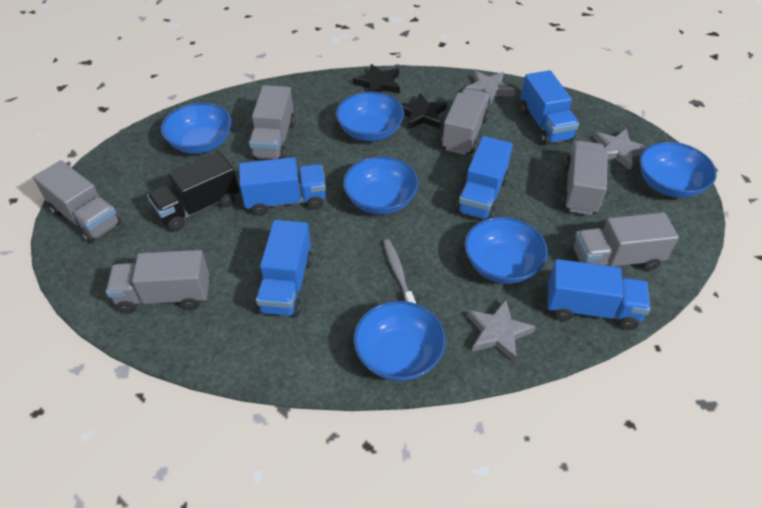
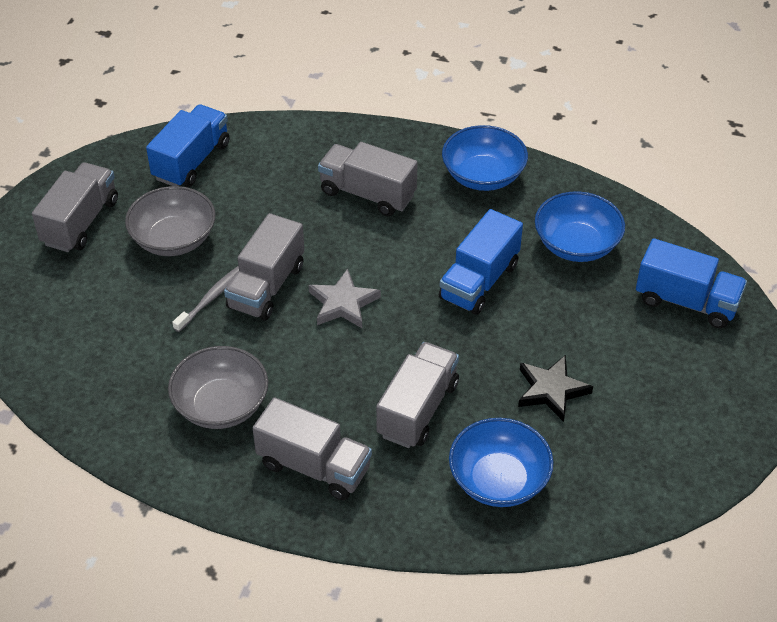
black star: 2 -> 1
black truck: 1 -> 0
blue bowl: 6 -> 3
blue truck: 5 -> 3
grey bowl: 0 -> 2
grey star: 3 -> 1
grey truck: 6 -> 5

